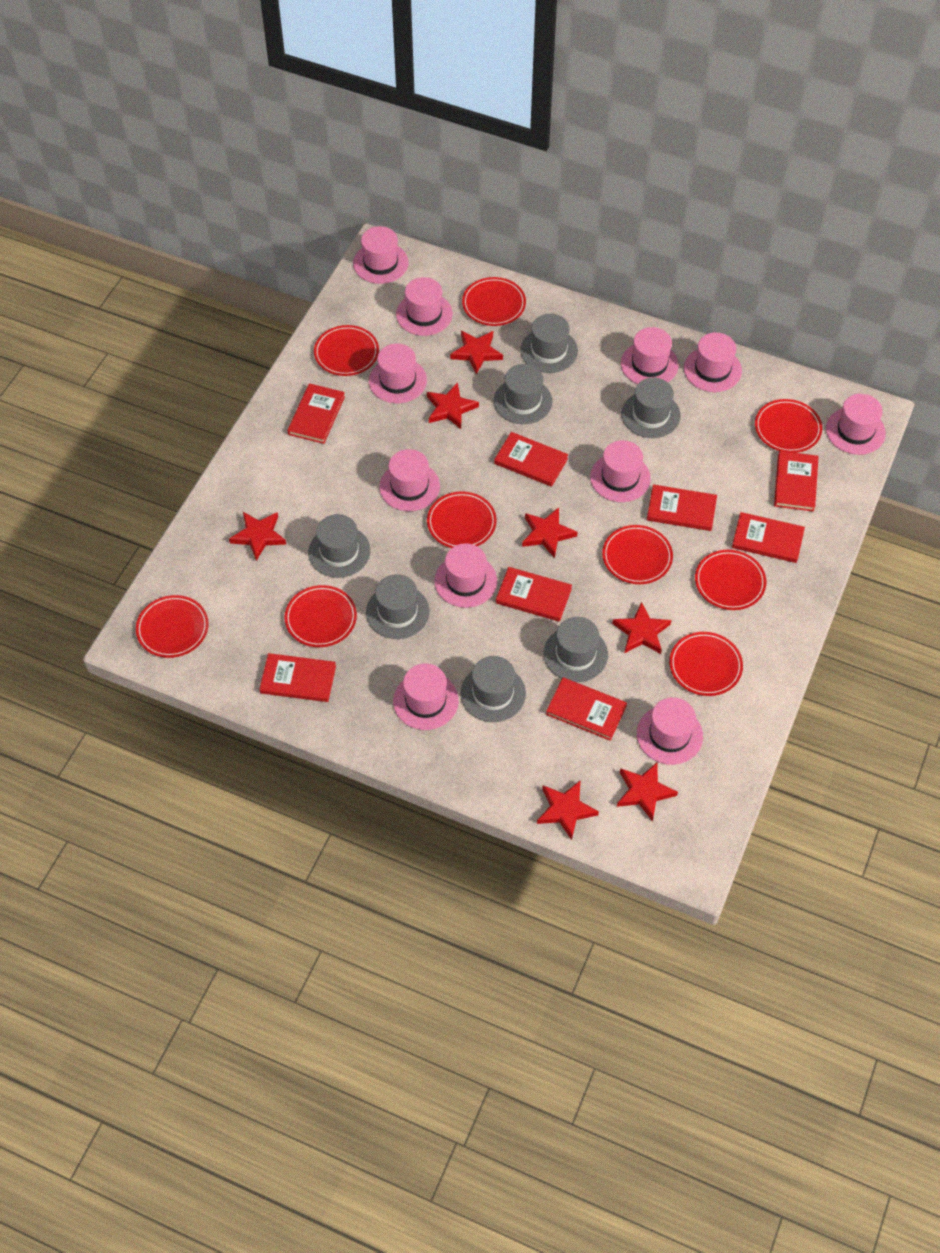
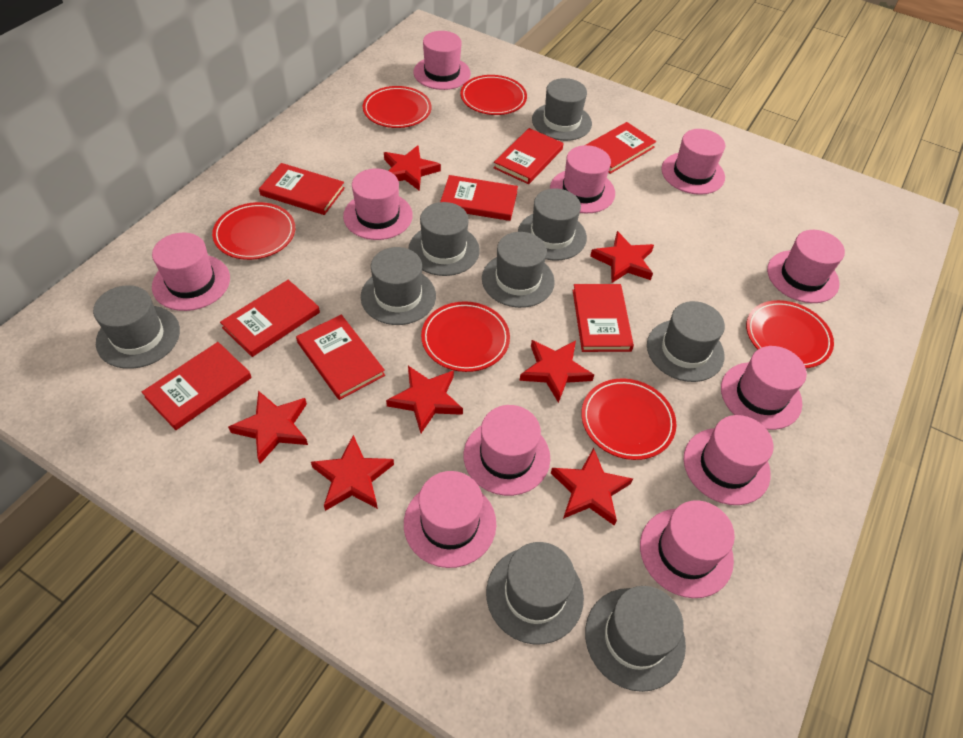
grey hat: 7 -> 9
red plate: 9 -> 6

